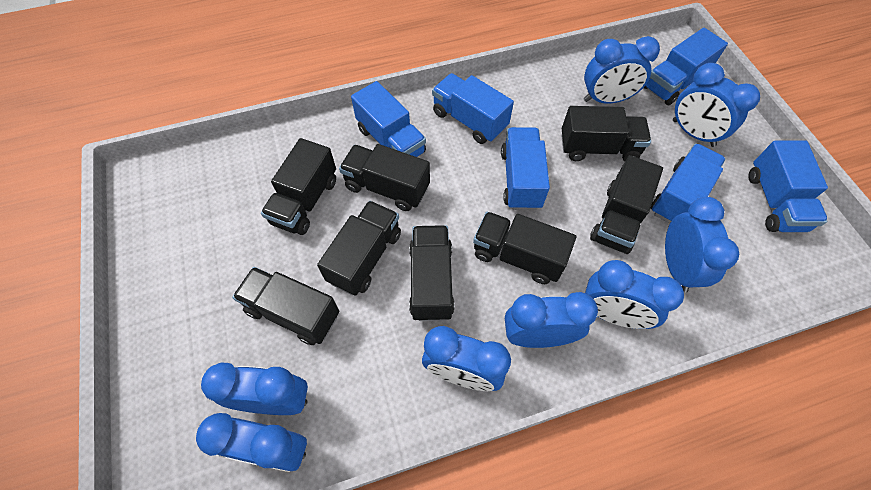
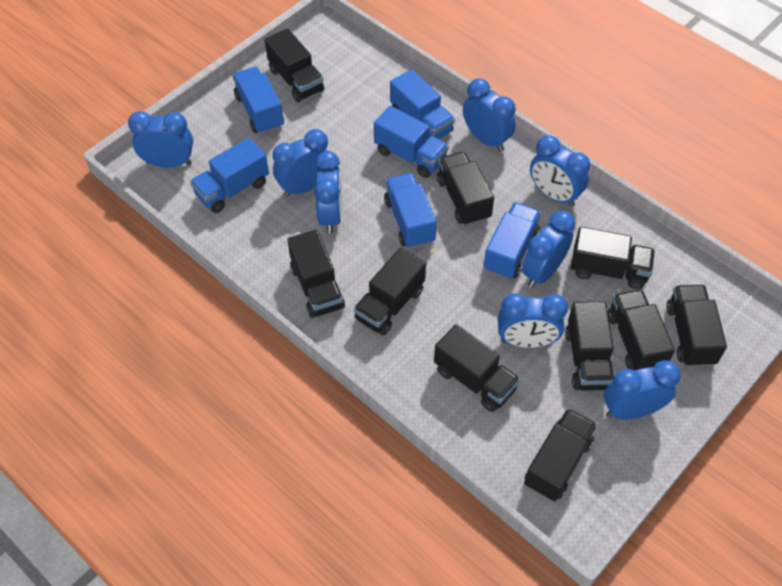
black truck: 8 -> 10

